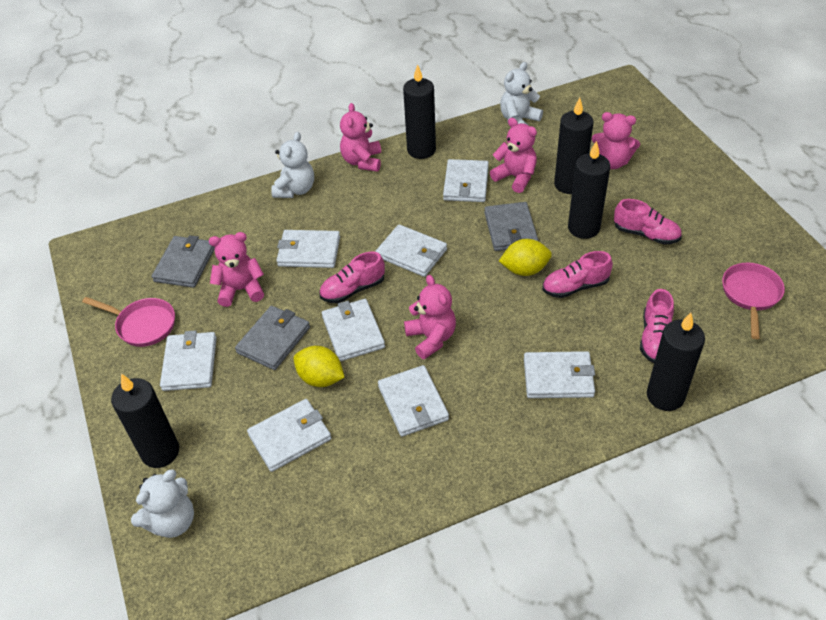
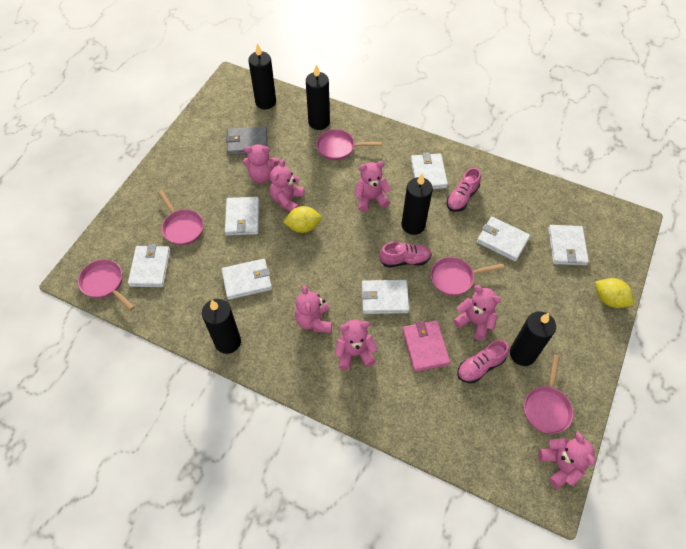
grey wallet: 3 -> 1
pink pan: 2 -> 5
pink shoe: 4 -> 3
pink teddy bear: 5 -> 7
pink wallet: 0 -> 1
white teddy bear: 3 -> 0
white wallet: 8 -> 7

